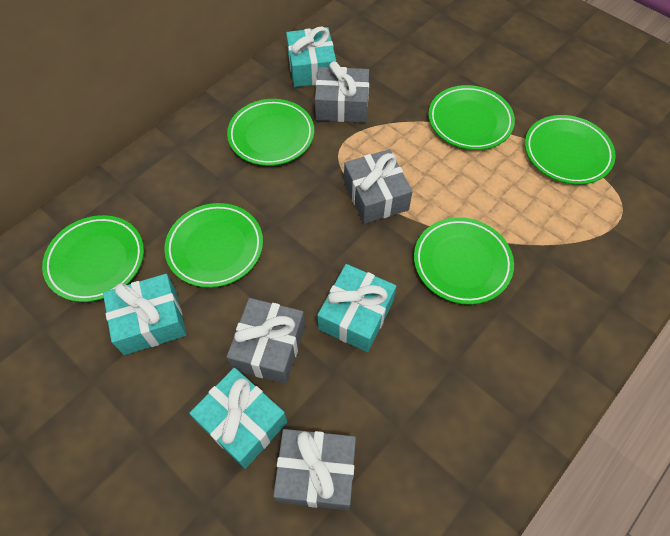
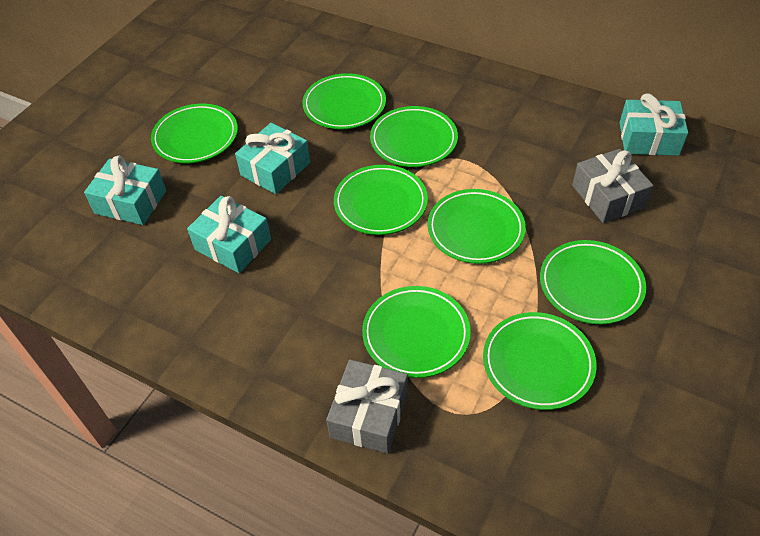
green plate: 6 -> 8
grey gift: 4 -> 2

